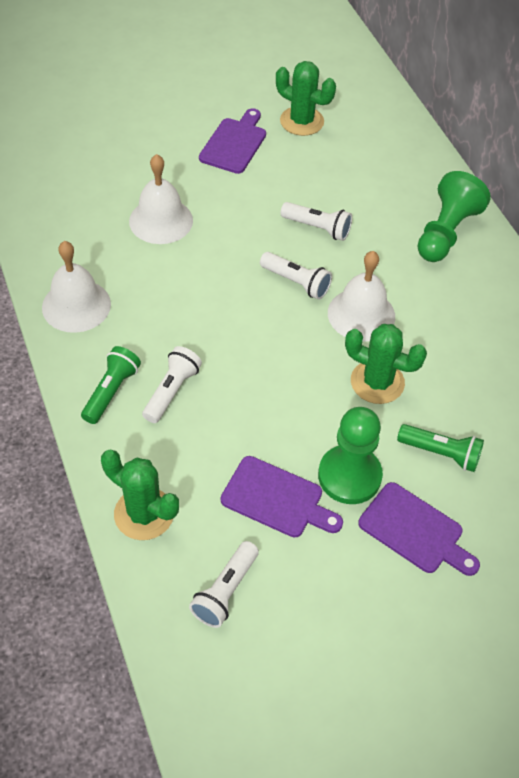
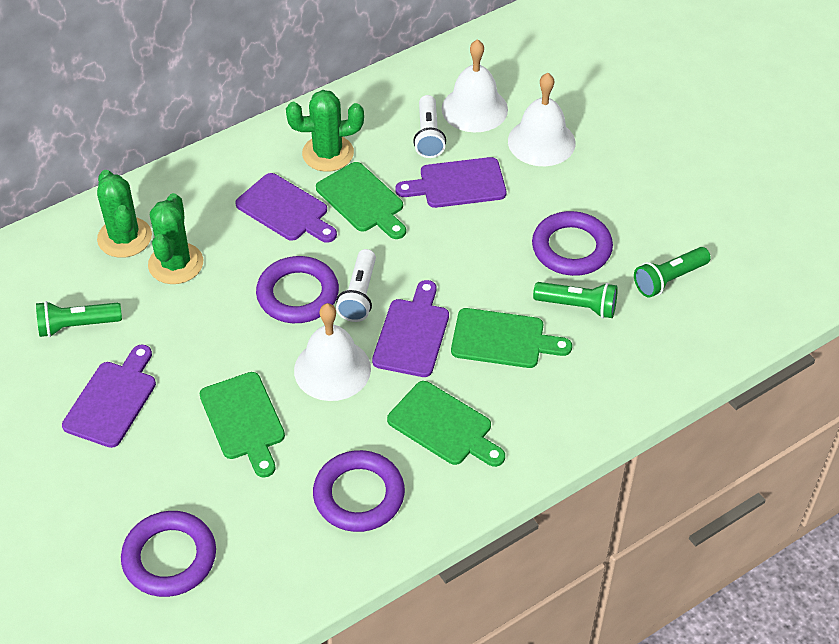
green cutting board: 0 -> 4
green flashlight: 2 -> 3
green pawn: 2 -> 0
purple cutting board: 3 -> 4
purple ring: 0 -> 4
white flashlight: 4 -> 2

